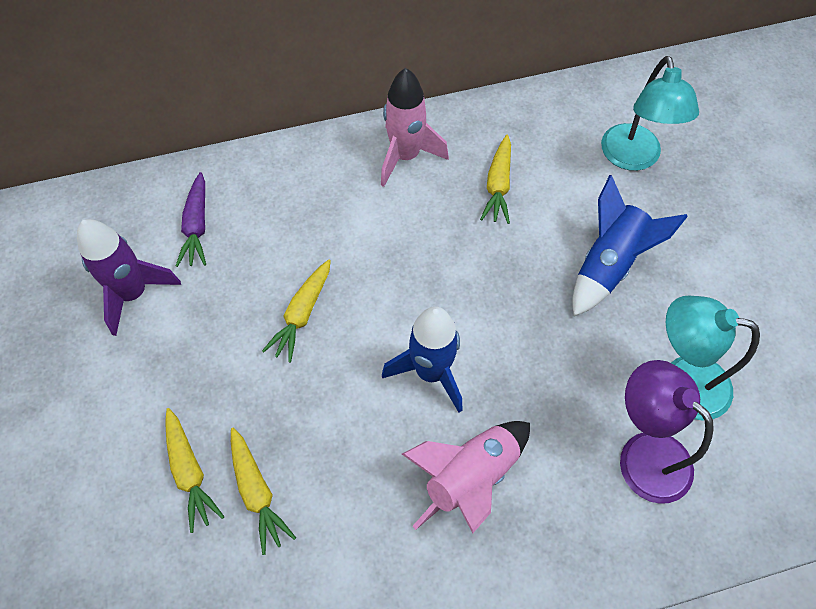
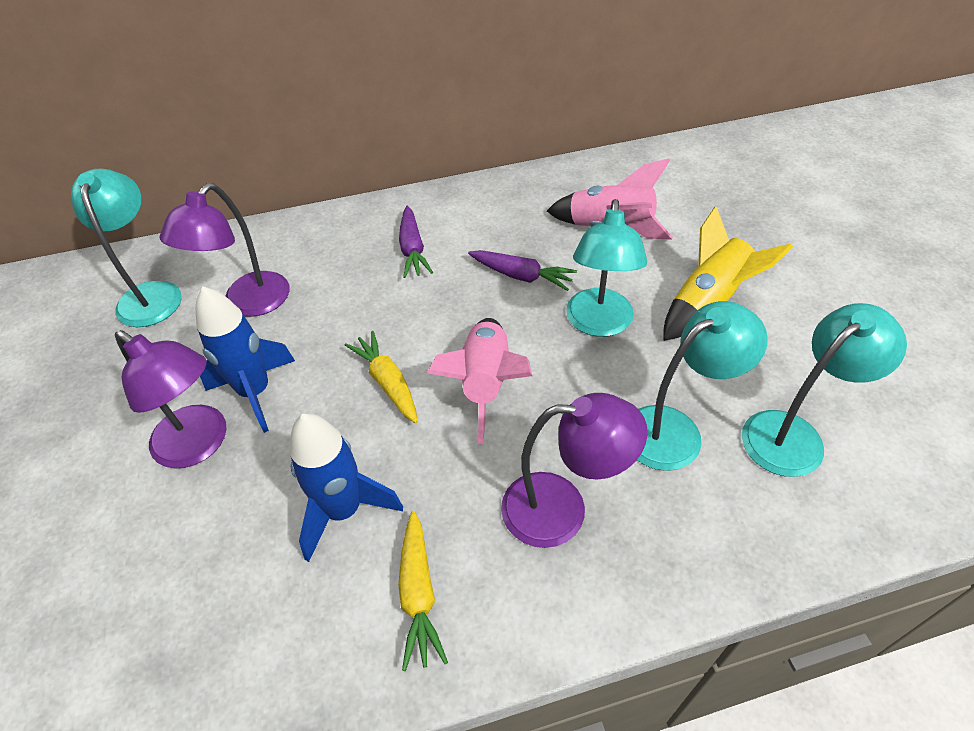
purple carrot: 1 -> 2
purple lamp: 1 -> 3
purple rocket: 1 -> 0
turquoise lamp: 2 -> 4
yellow carrot: 4 -> 2
yellow rocket: 0 -> 1

